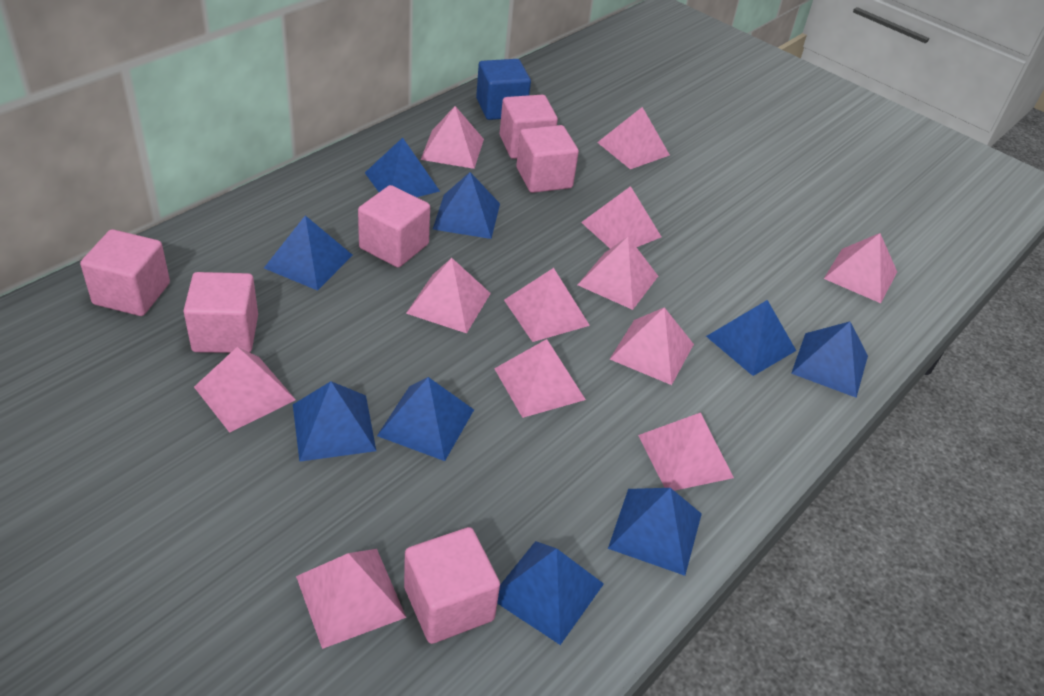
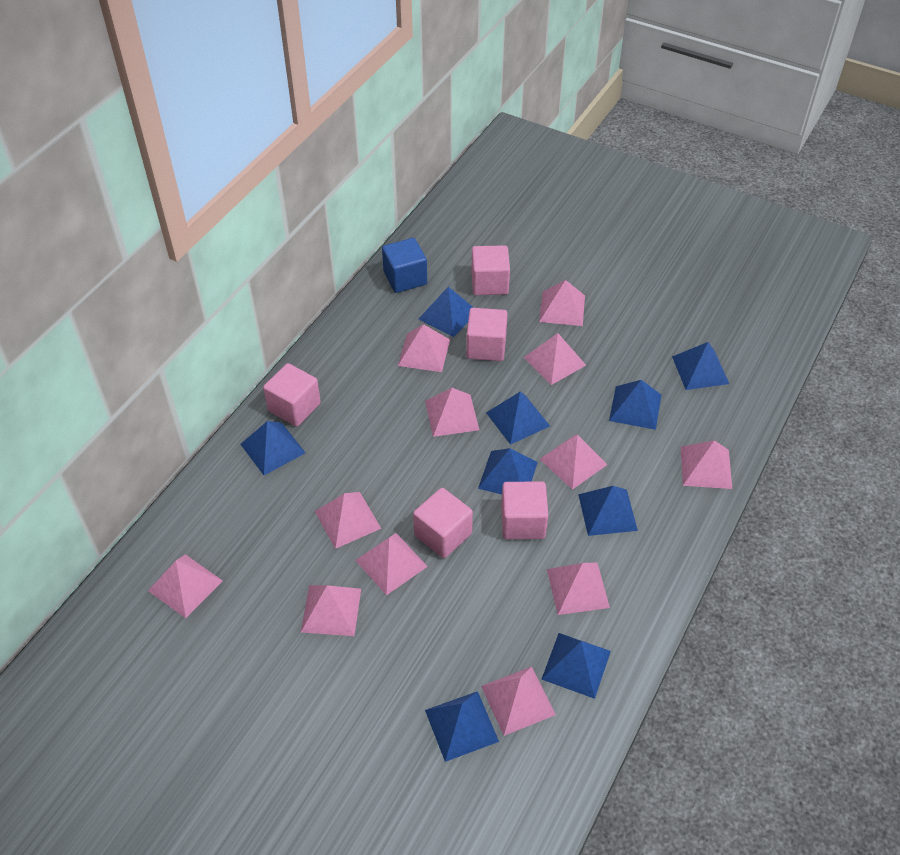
pink cube: 6 -> 5

